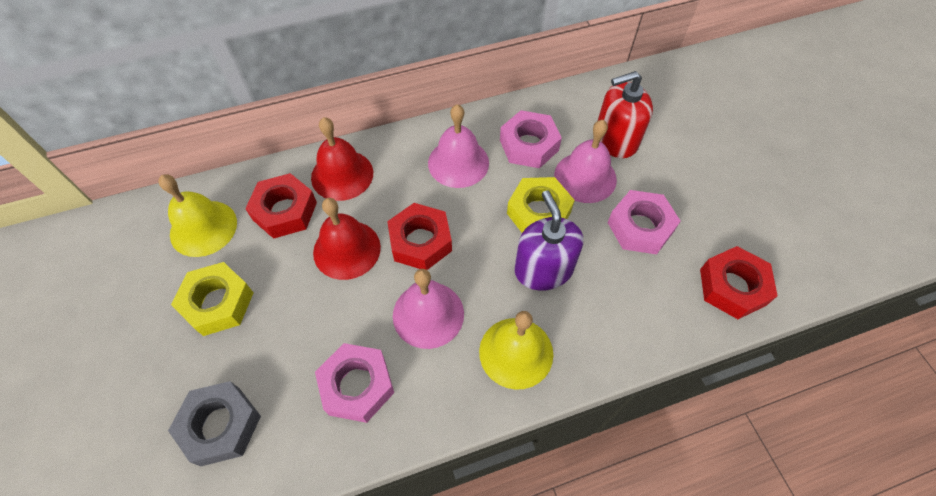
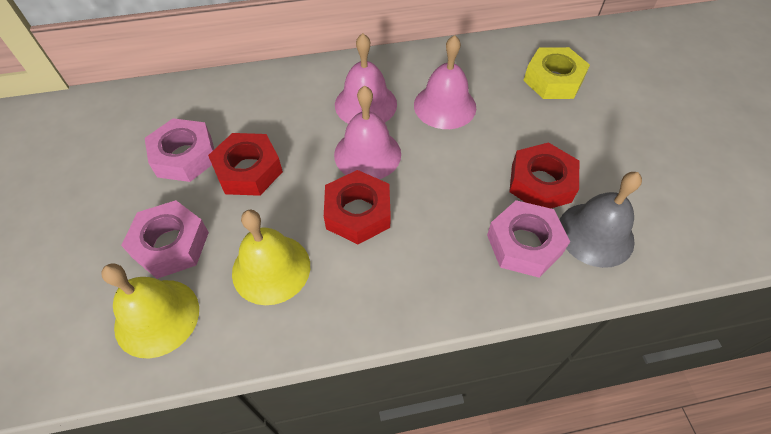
grey bell: 0 -> 1
grey nut: 1 -> 0
purple soap dispenser: 1 -> 0
red bell: 2 -> 0
red soap dispenser: 1 -> 0
yellow nut: 2 -> 1

